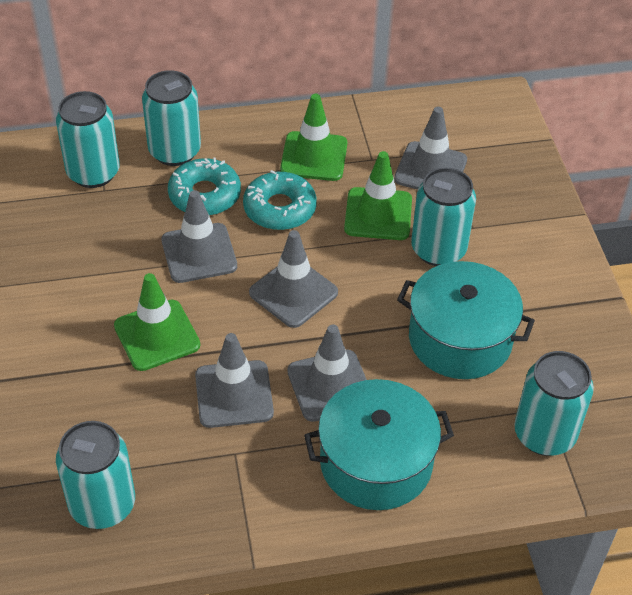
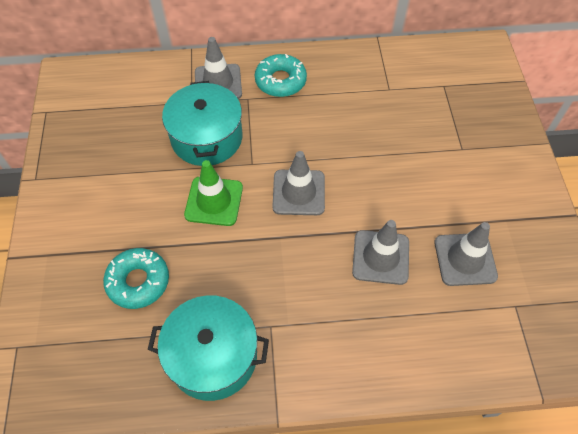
green traffic cone: 3 -> 1
grey traffic cone: 5 -> 4
turquoise can: 5 -> 0

